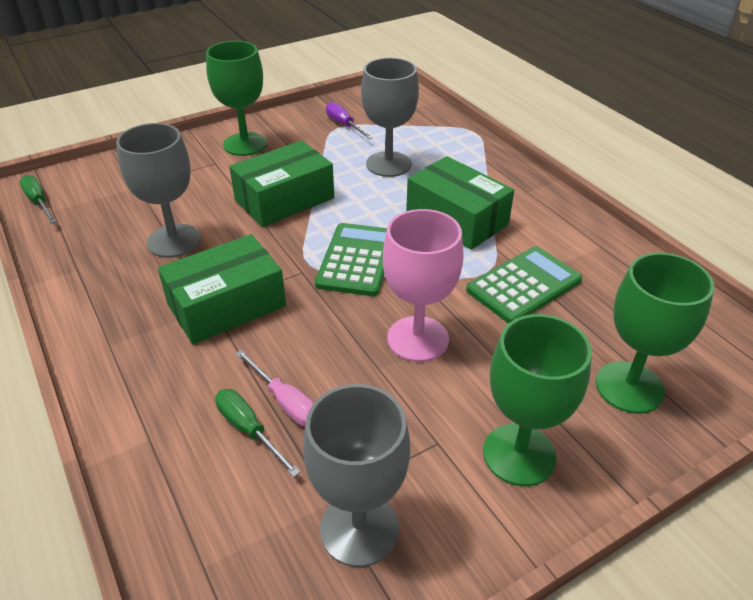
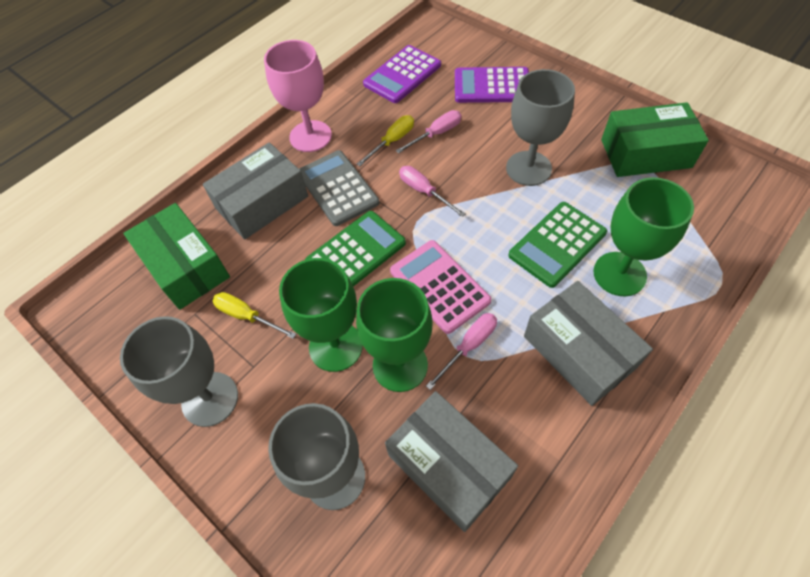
green box: 3 -> 2
green screwdriver: 2 -> 0
grey box: 0 -> 3
grey calculator: 0 -> 1
pink calculator: 0 -> 1
pink screwdriver: 1 -> 3
purple calculator: 0 -> 2
purple screwdriver: 1 -> 0
yellow screwdriver: 0 -> 2

